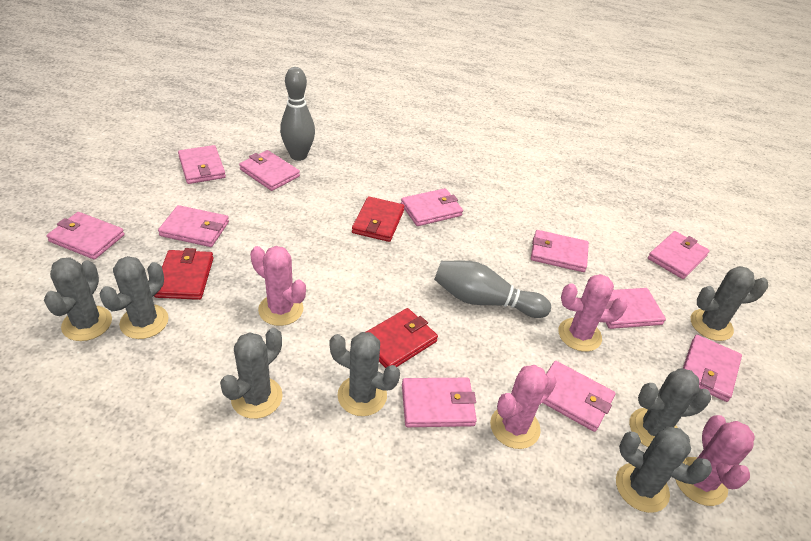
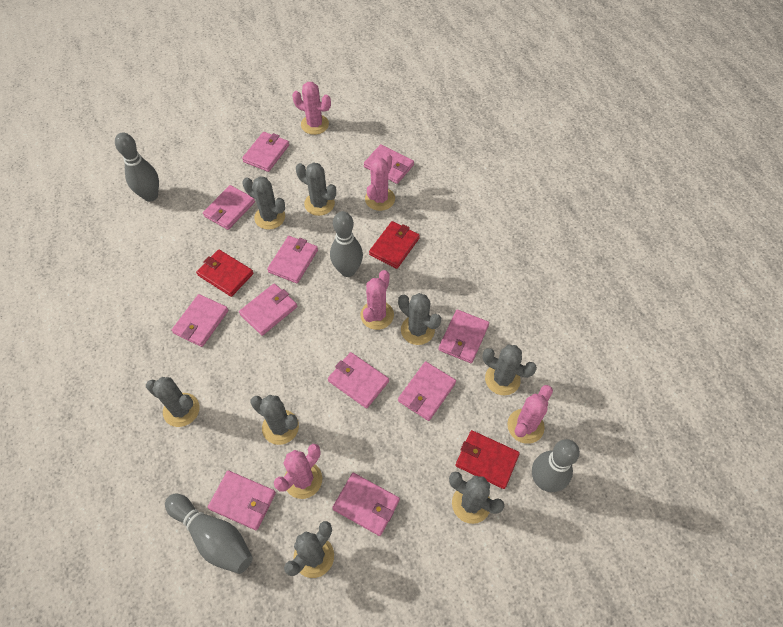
grey bowling pin: 2 -> 4
grey cactus: 7 -> 8
pink cactus: 4 -> 5

